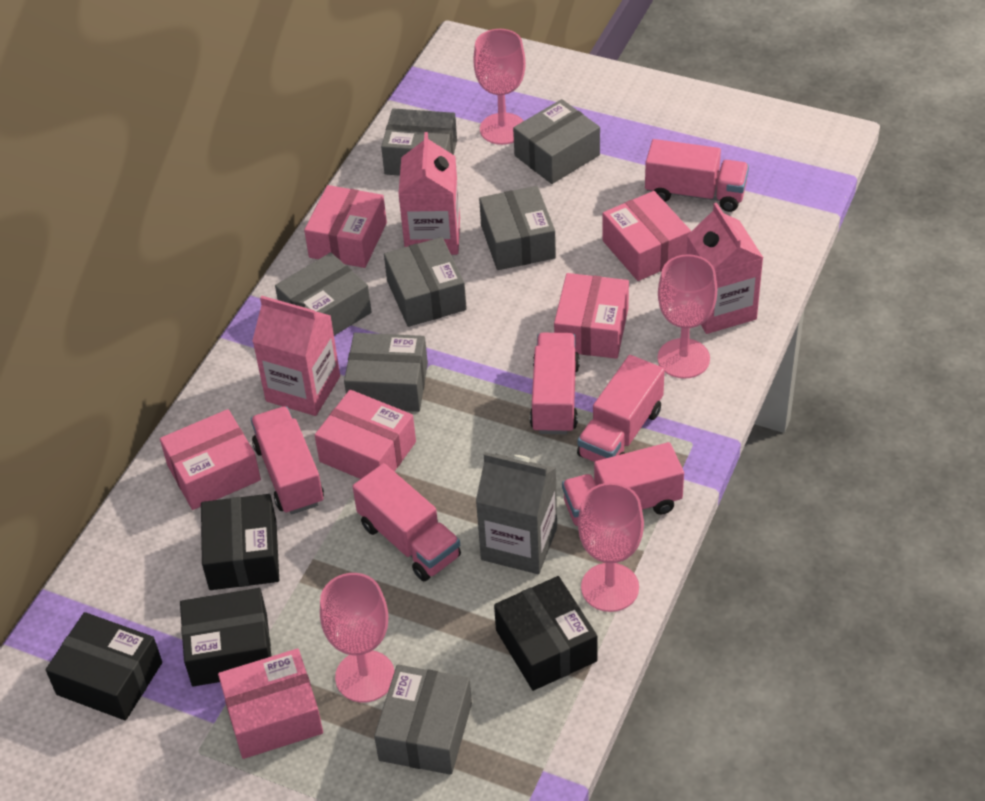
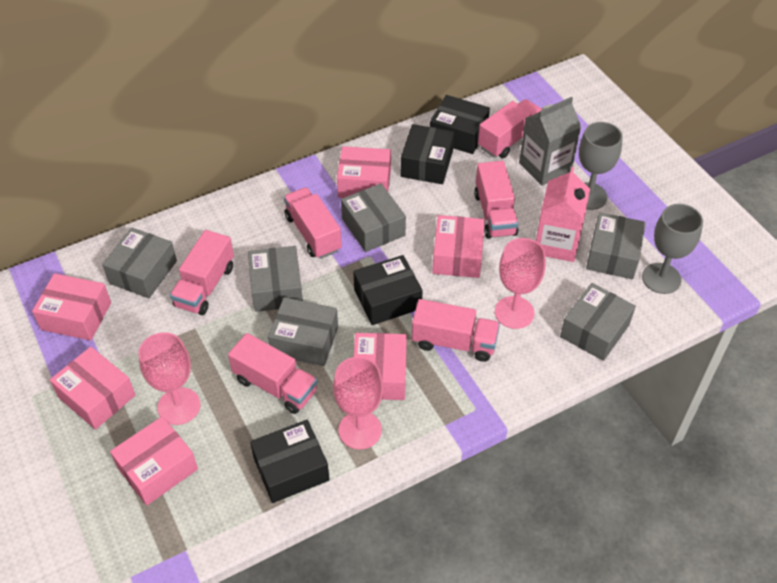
grey box: 7 -> 6
grey goblet: 0 -> 2
pink carton: 3 -> 1
pink goblet: 4 -> 3

